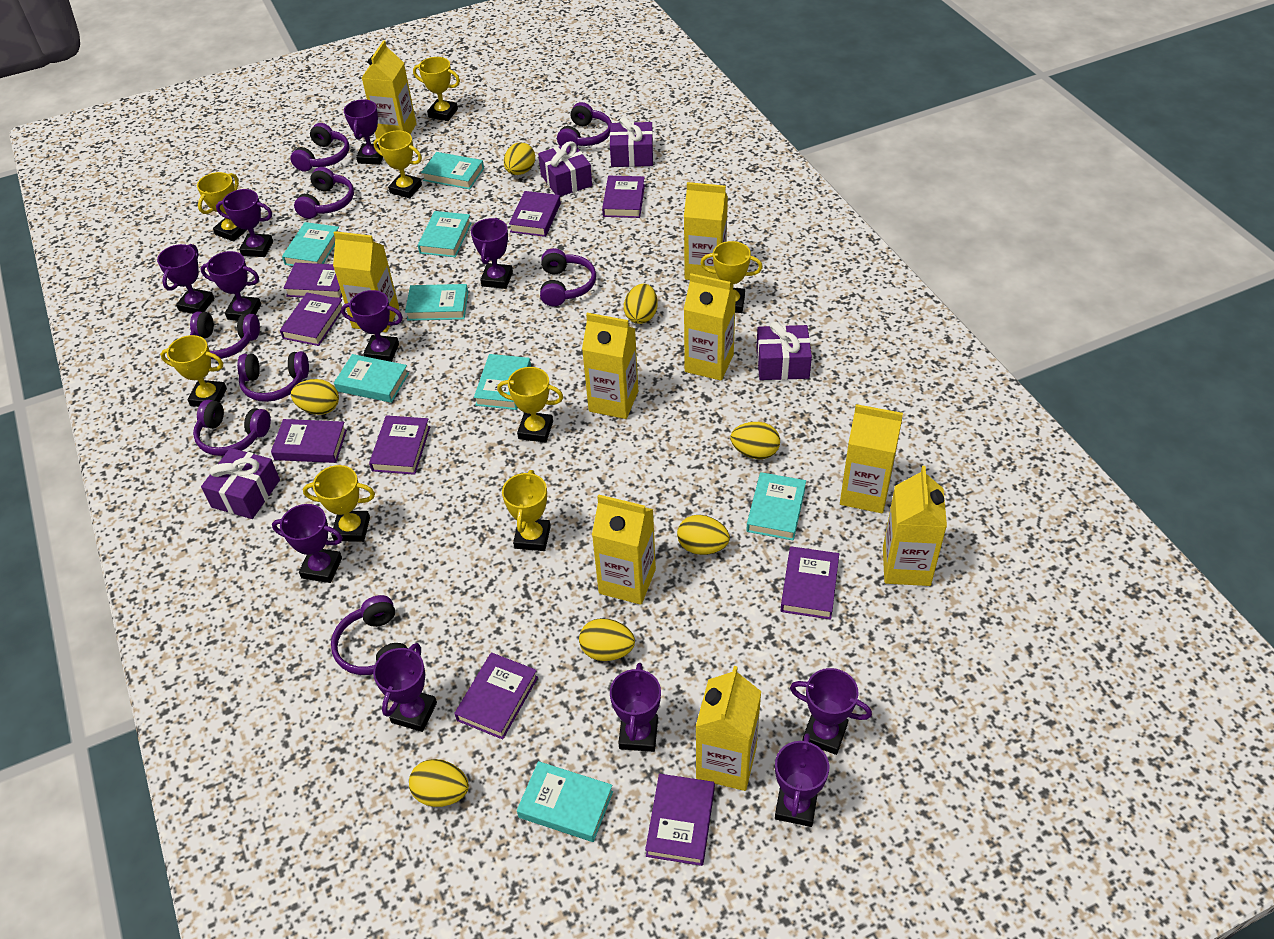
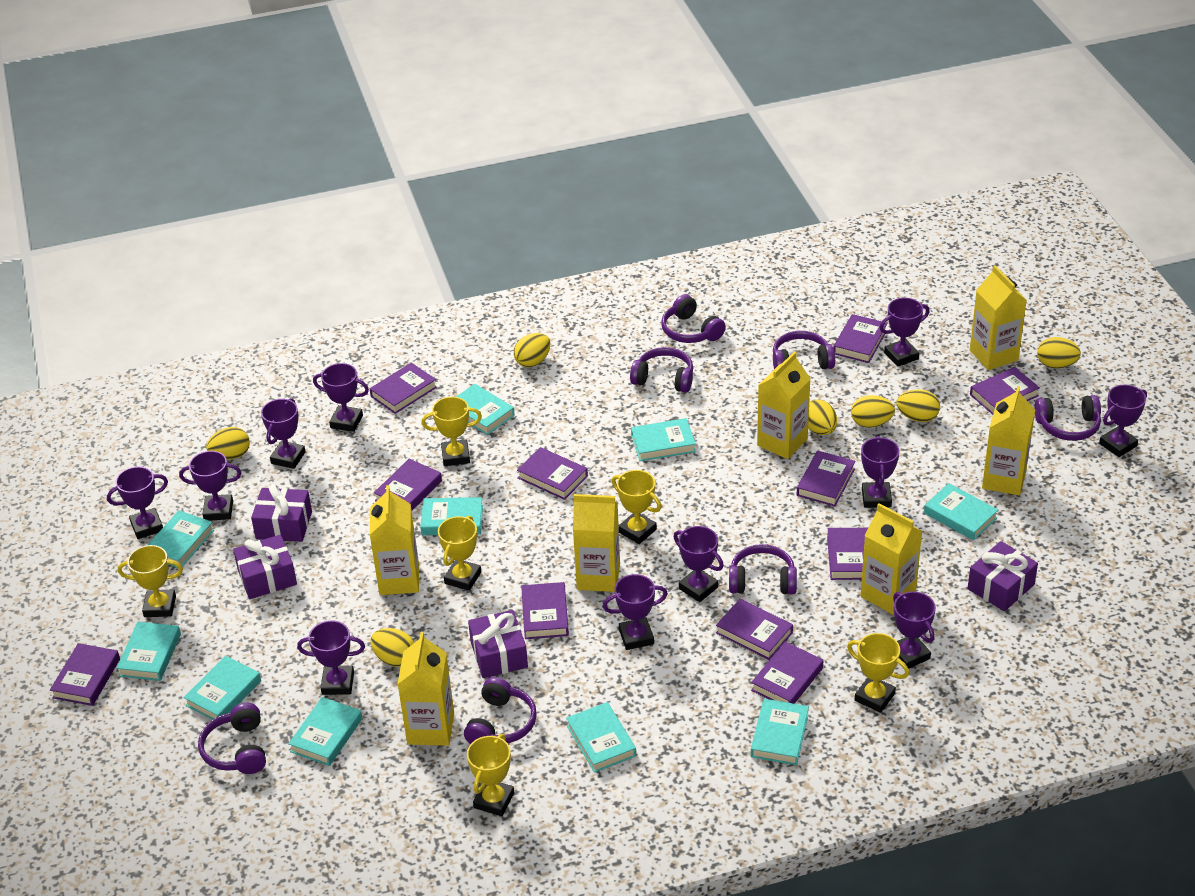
purple book: 9 -> 11
purple headphones: 8 -> 7
turquoise book: 8 -> 10
yellow carton: 9 -> 7
yellow trophy: 8 -> 6

